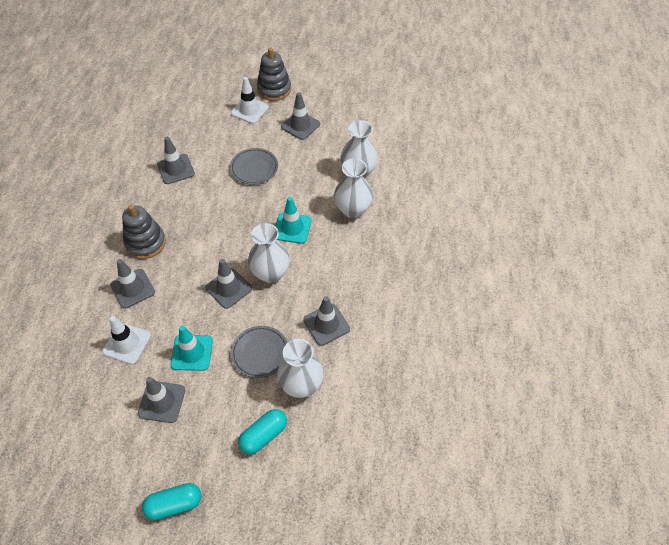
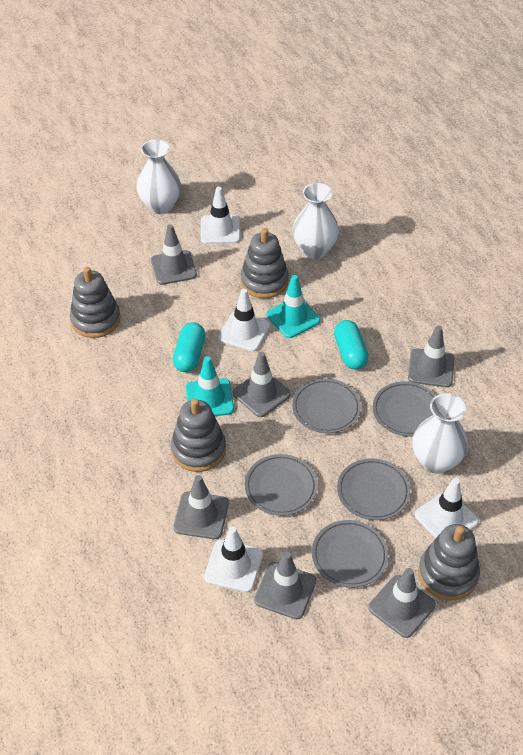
grey plate: 2 -> 5
grey stacking toy: 2 -> 4
white traffic cone: 2 -> 4
white vase: 4 -> 3

